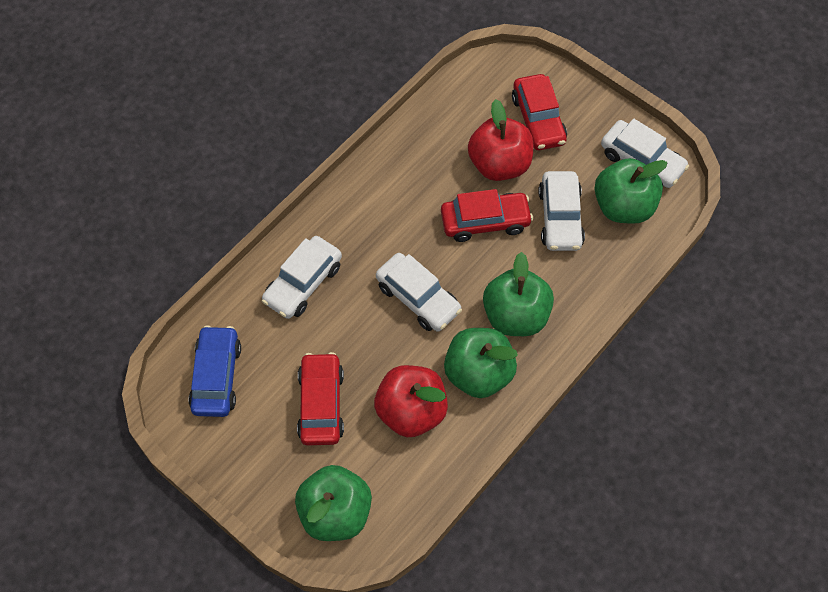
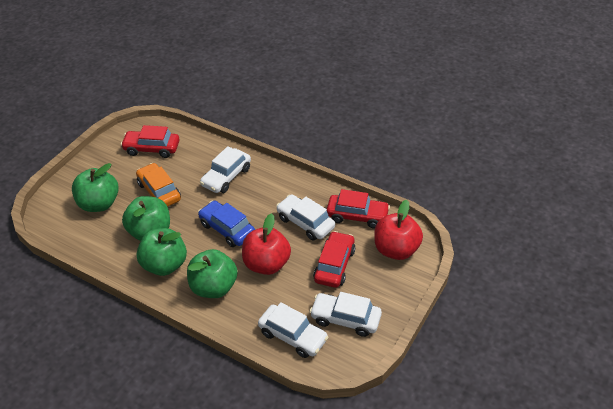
orange car: 0 -> 1

